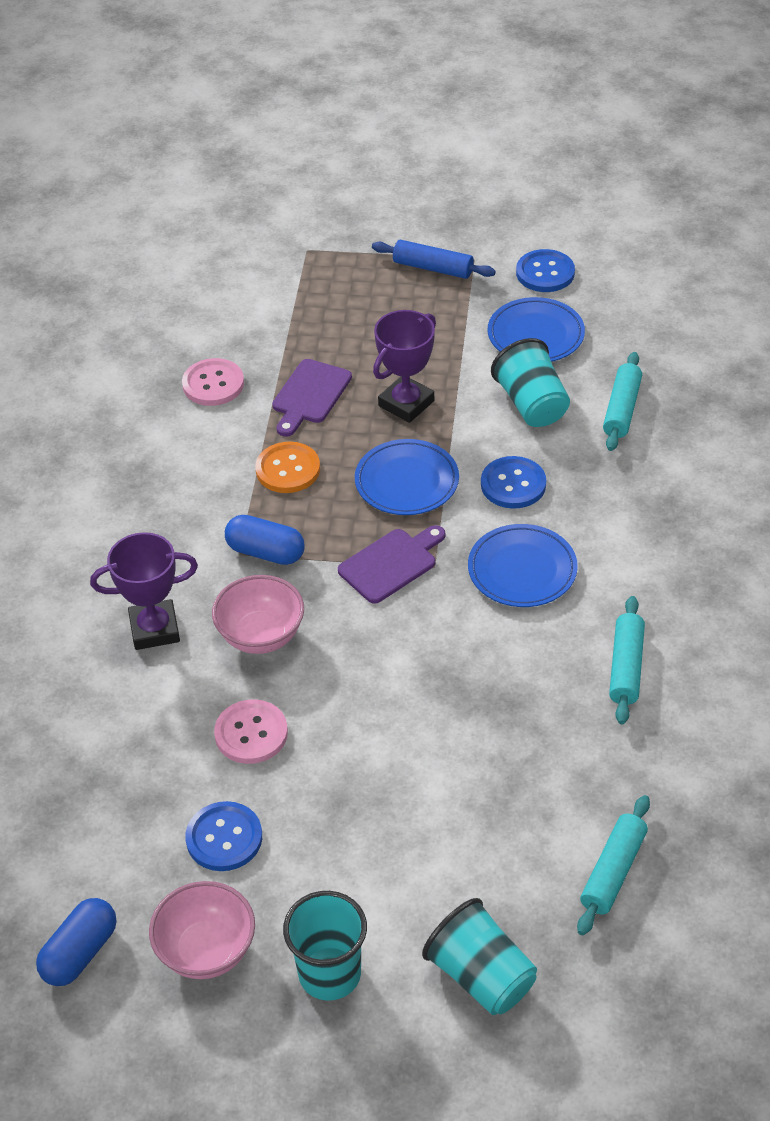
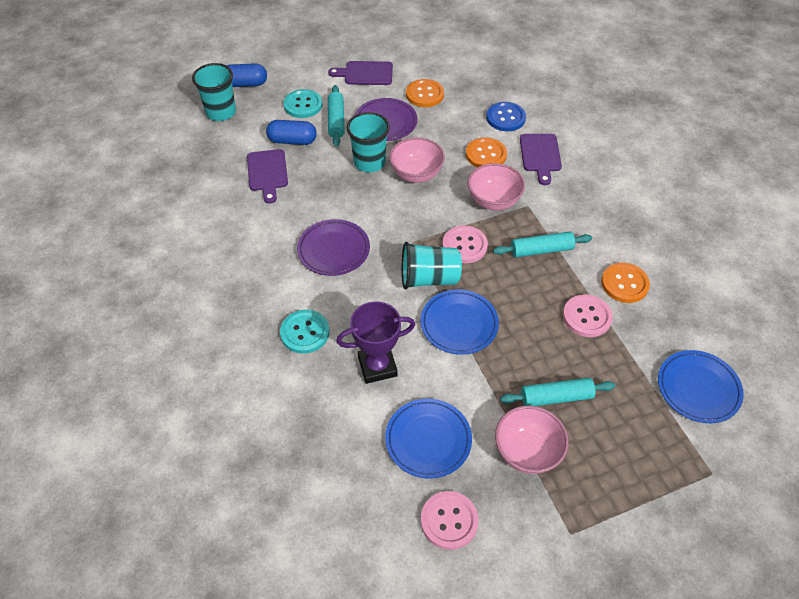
blue button: 3 -> 1
blue rolling pin: 1 -> 0
orange button: 1 -> 3
pink bowl: 2 -> 3
pink button: 2 -> 3
purple cutting board: 2 -> 3
purple plate: 0 -> 2
purple trophy: 2 -> 1
turquoise button: 0 -> 2

